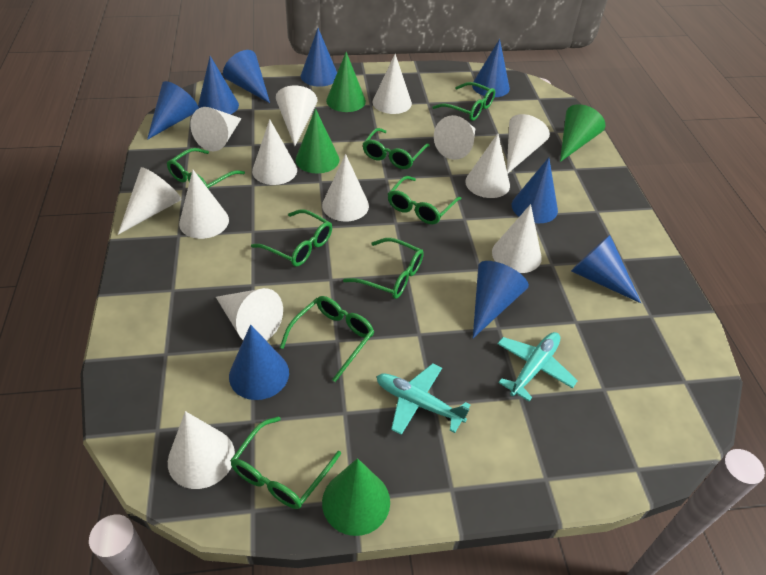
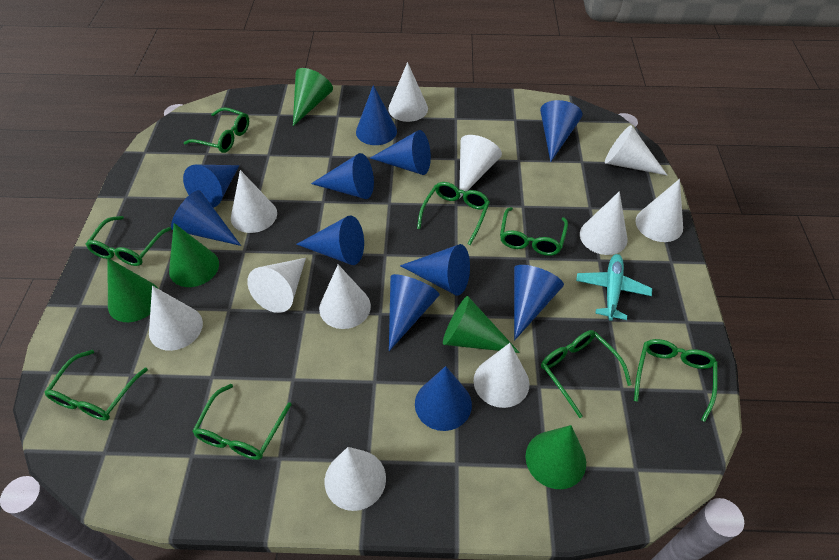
blue cone: 9 -> 11
green cone: 4 -> 5
turquoise plane: 2 -> 1
white cone: 13 -> 11

